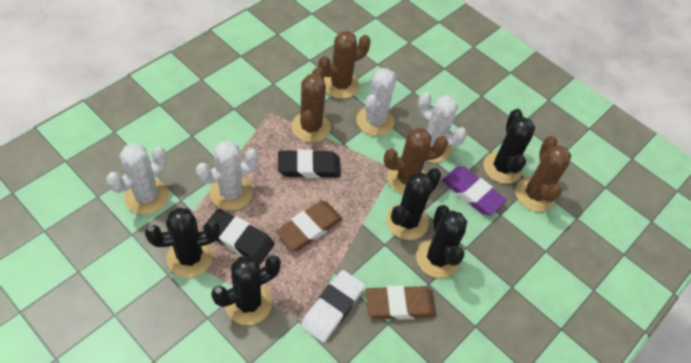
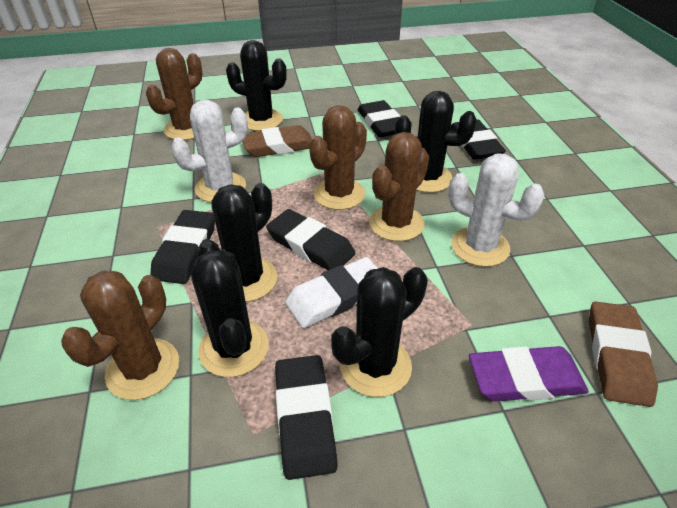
black eraser: 2 -> 5
white cactus: 4 -> 2

